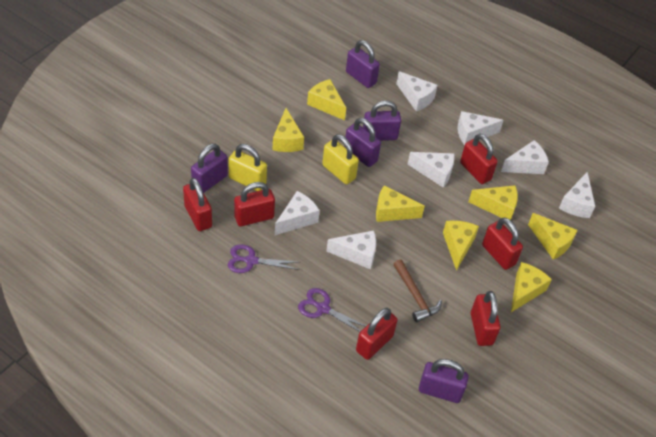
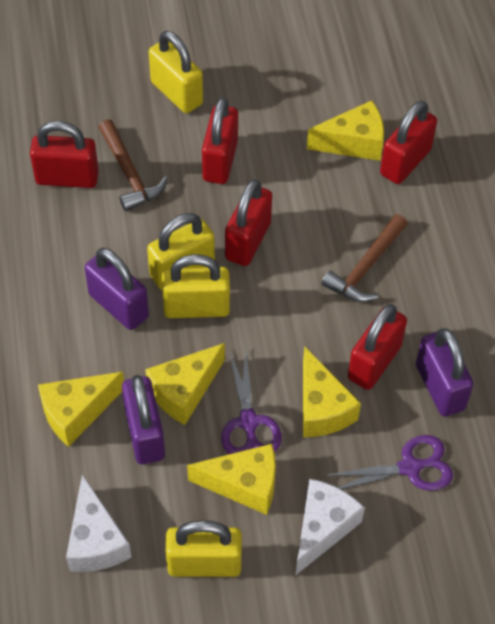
brown hammer: 1 -> 2
purple padlock: 5 -> 3
red padlock: 6 -> 5
white cheese: 7 -> 2
yellow cheese: 7 -> 5
yellow padlock: 2 -> 4

